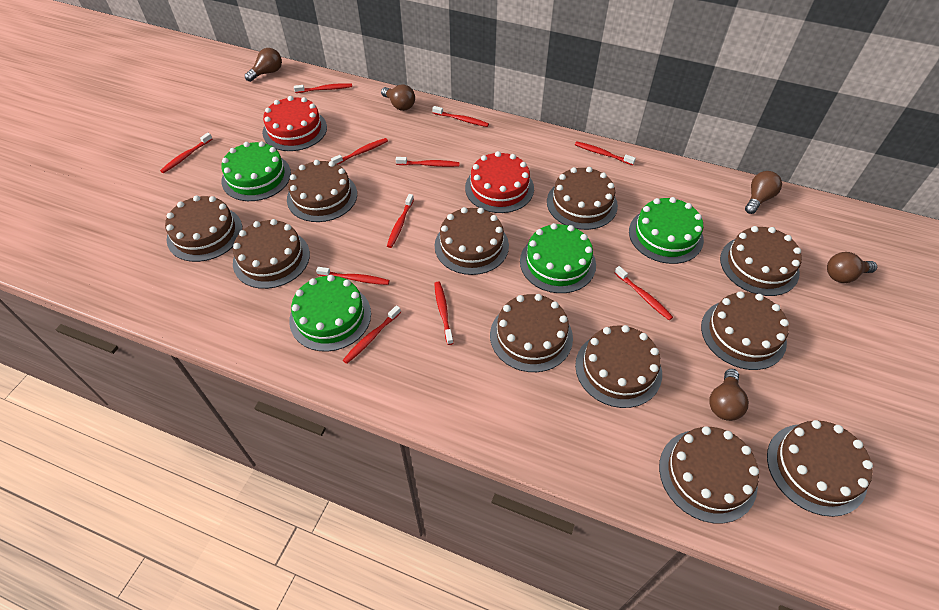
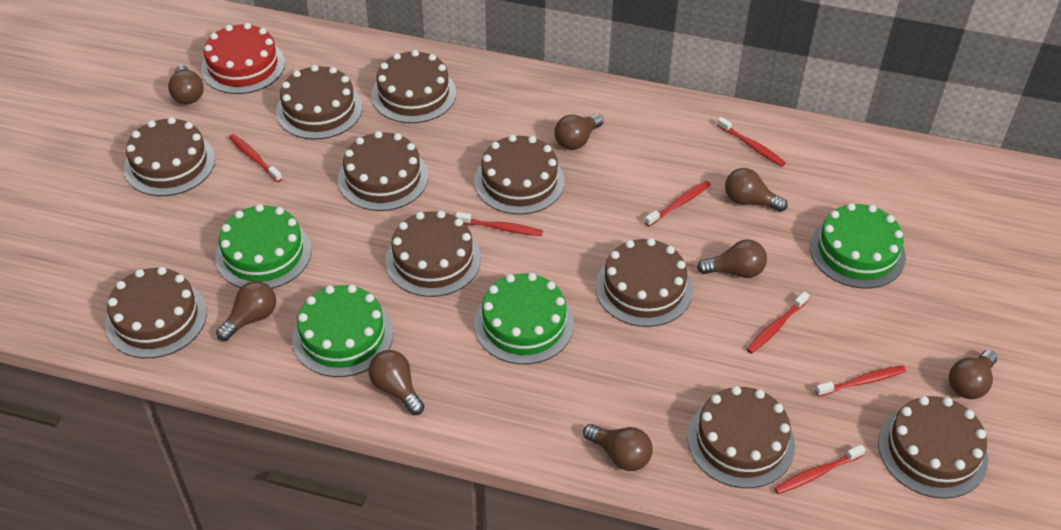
brown cake: 11 -> 10
brown light bulb: 5 -> 8
red cake: 2 -> 1
red toothbrush: 11 -> 7

